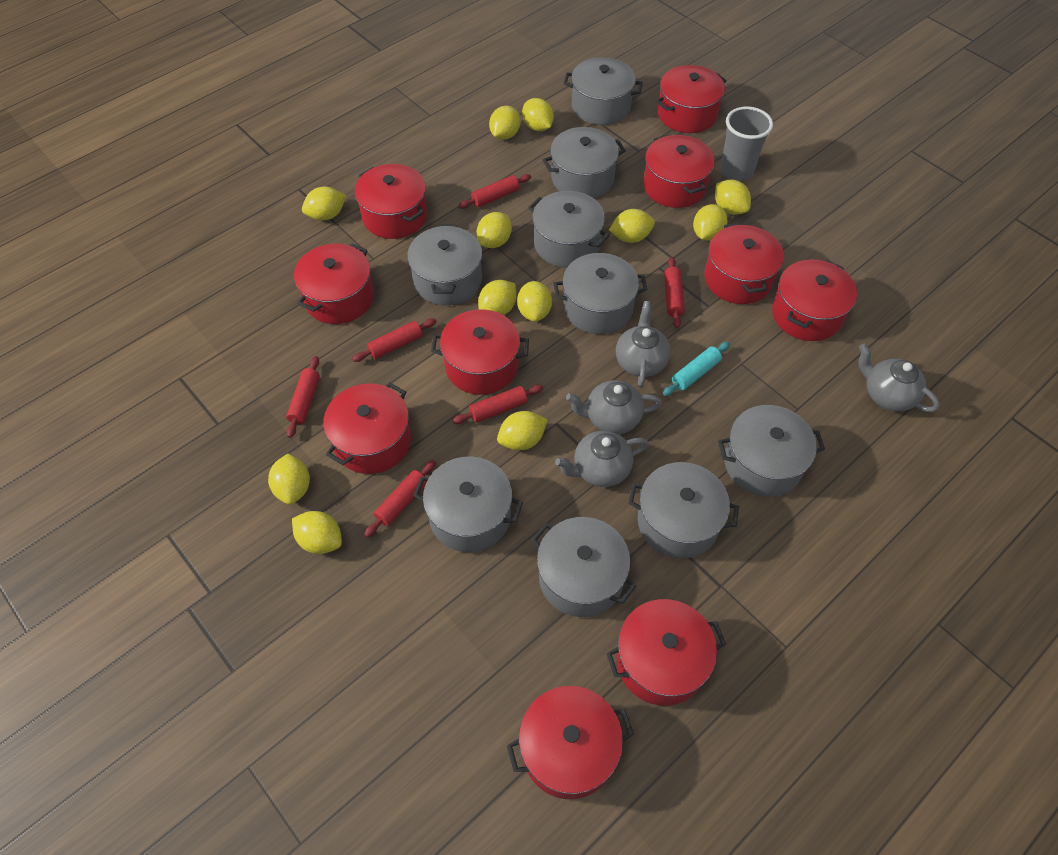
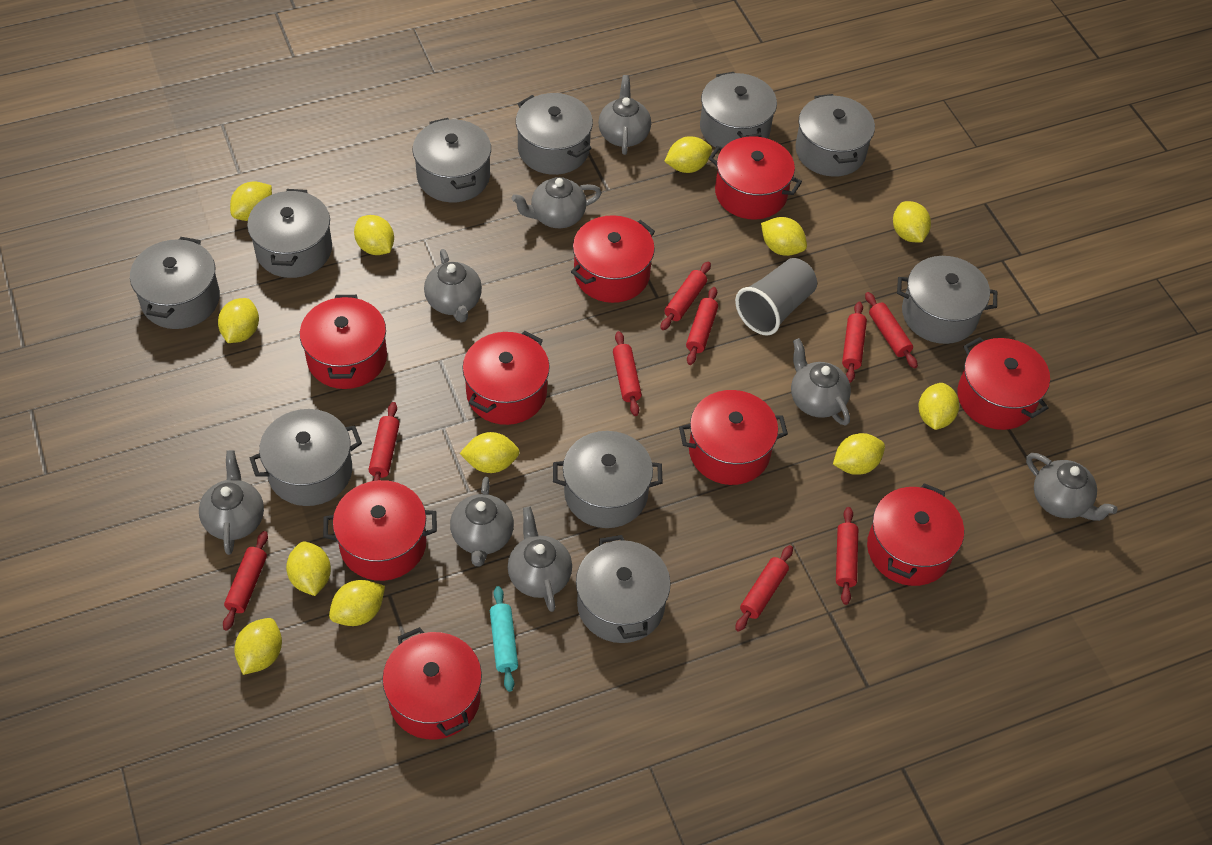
grey pot: 9 -> 10
grey teapot: 4 -> 8
red pot: 10 -> 9
red rolling pin: 6 -> 9

